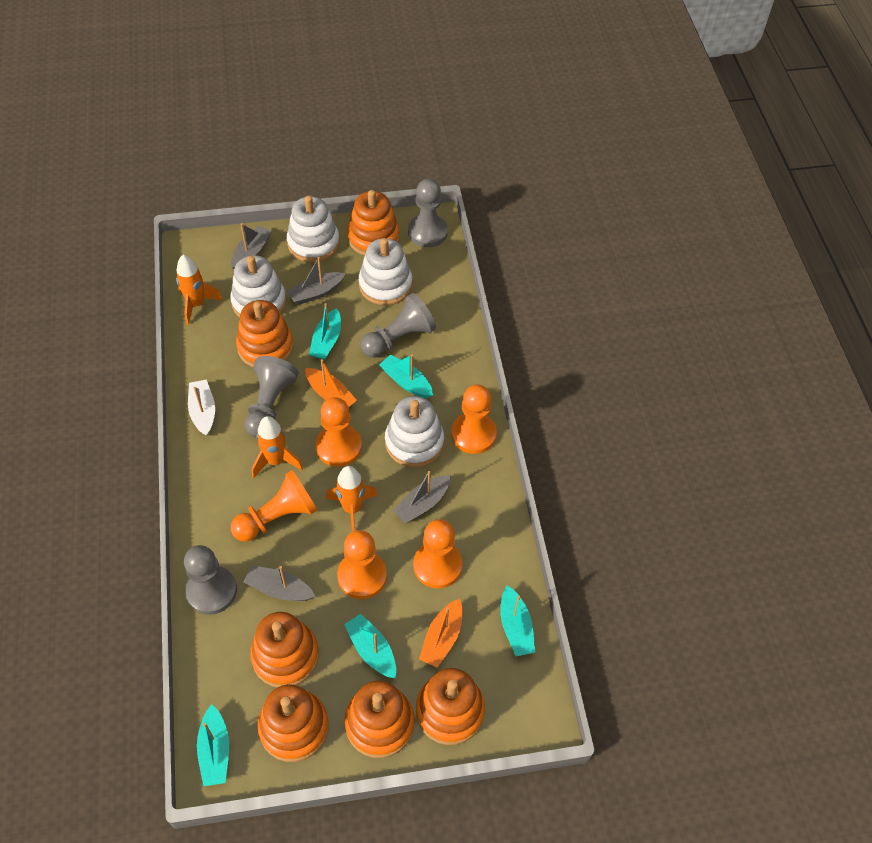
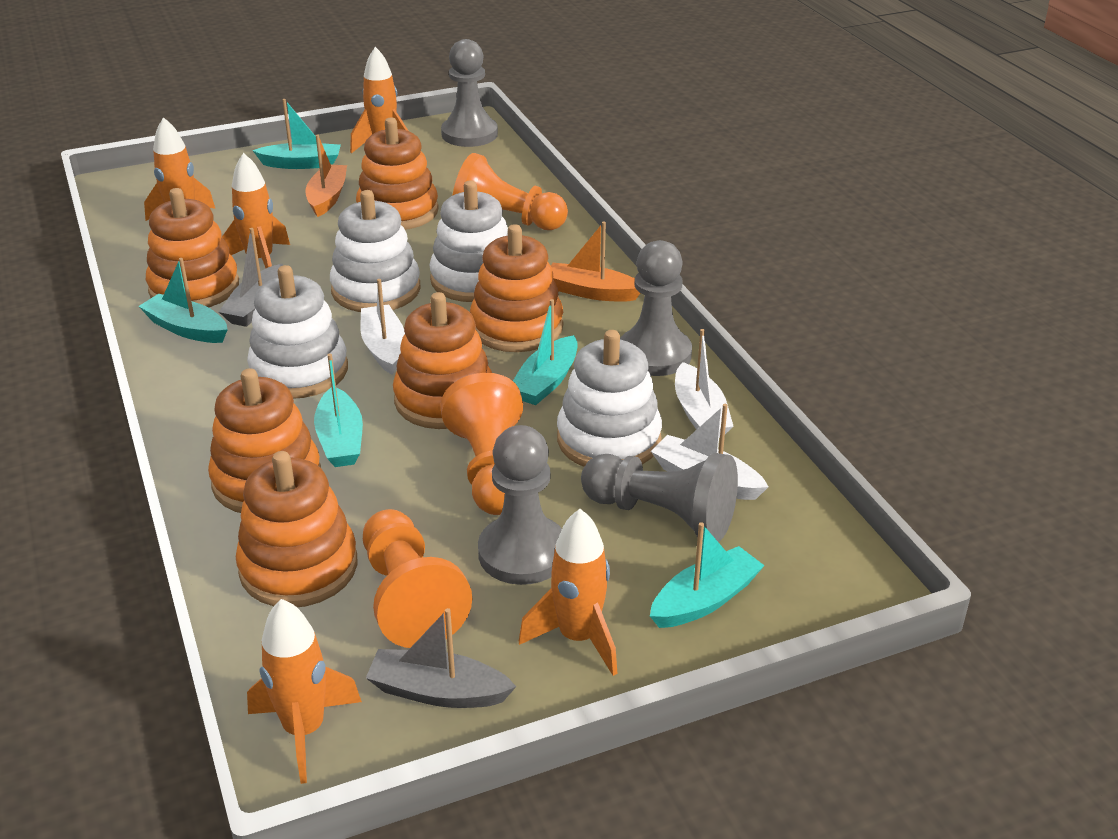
grey boat: 4 -> 2
orange pawn: 5 -> 3
orange rocket: 3 -> 5
white boat: 1 -> 3

